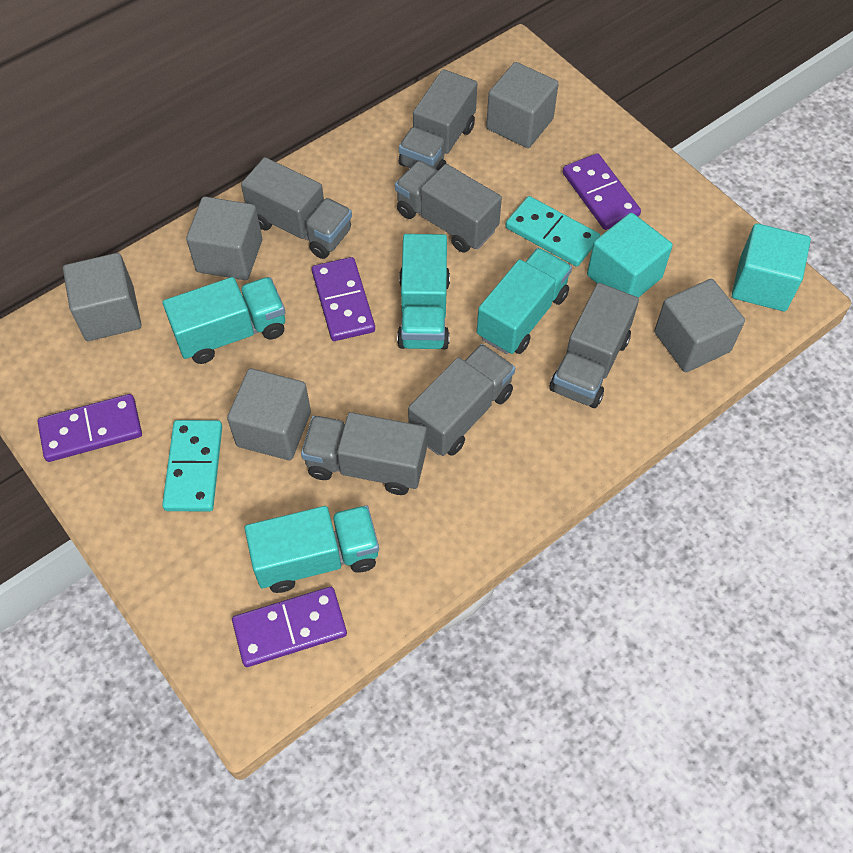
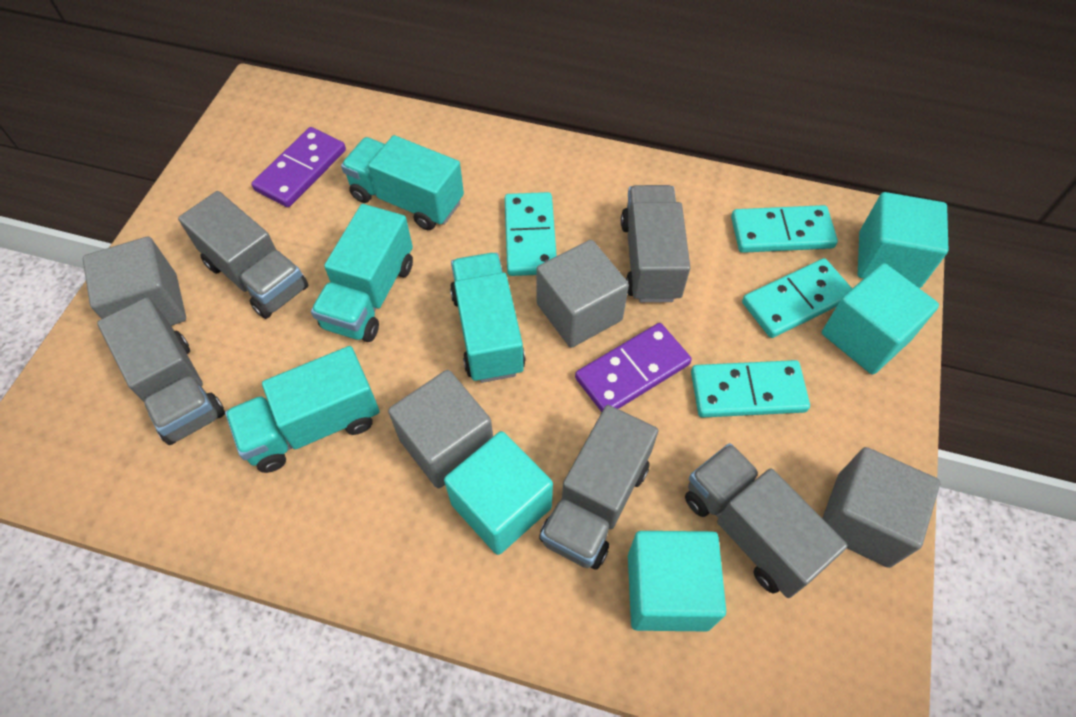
grey cube: 5 -> 4
grey truck: 6 -> 5
purple domino: 4 -> 2
turquoise cube: 2 -> 4
turquoise domino: 2 -> 4

